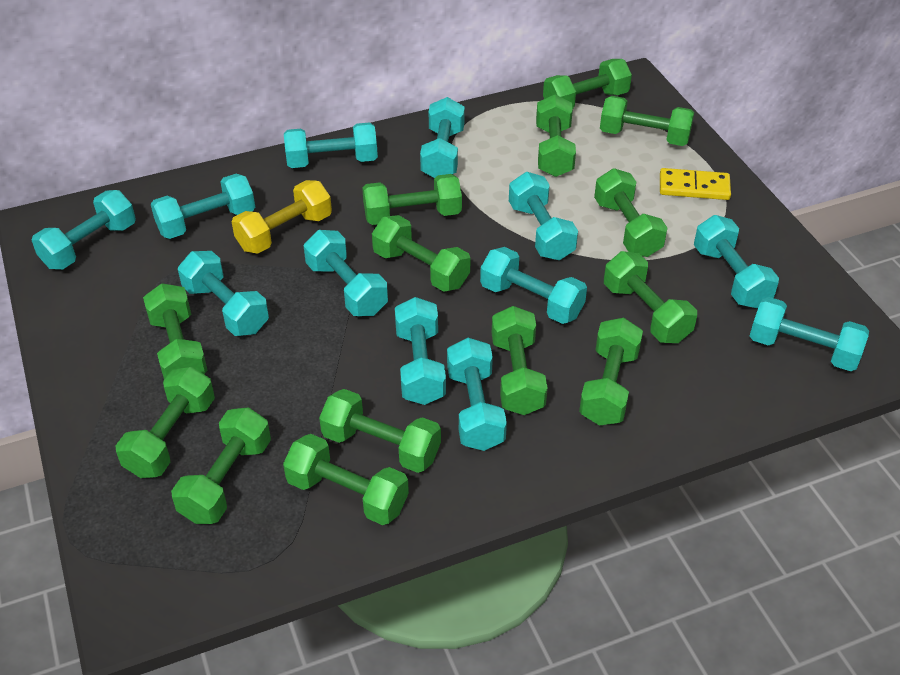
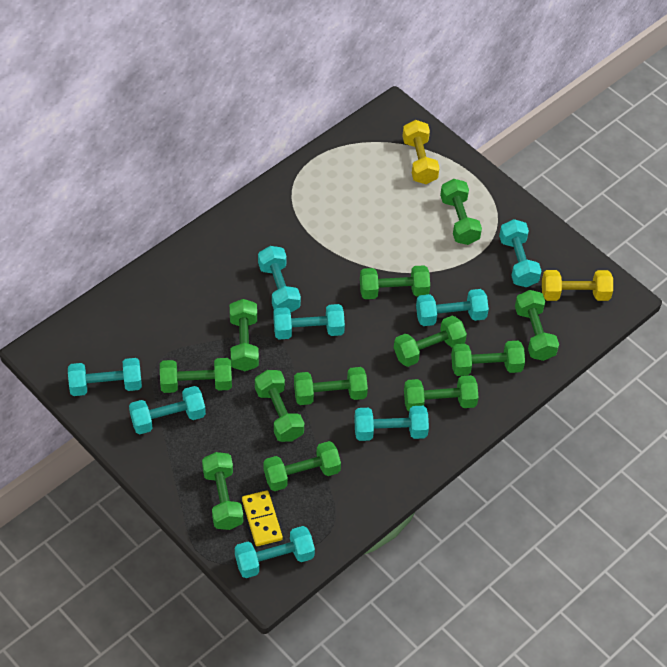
green dumbbell: 14 -> 12
turquoise dumbbell: 12 -> 8
yellow dumbbell: 1 -> 2

